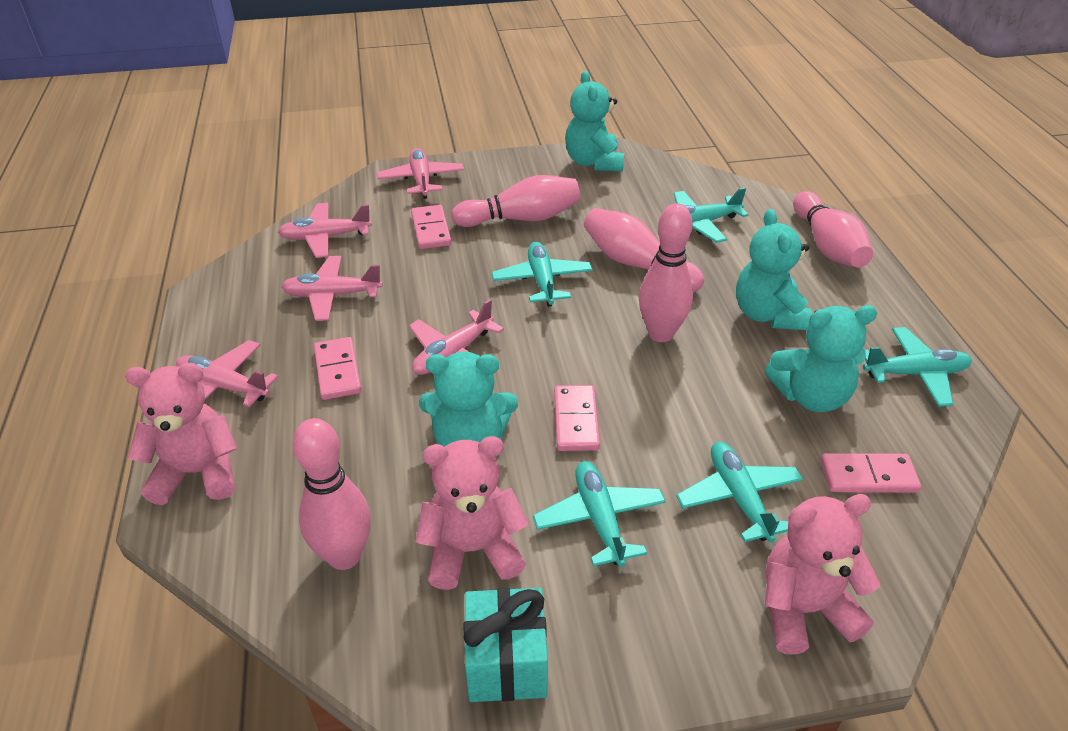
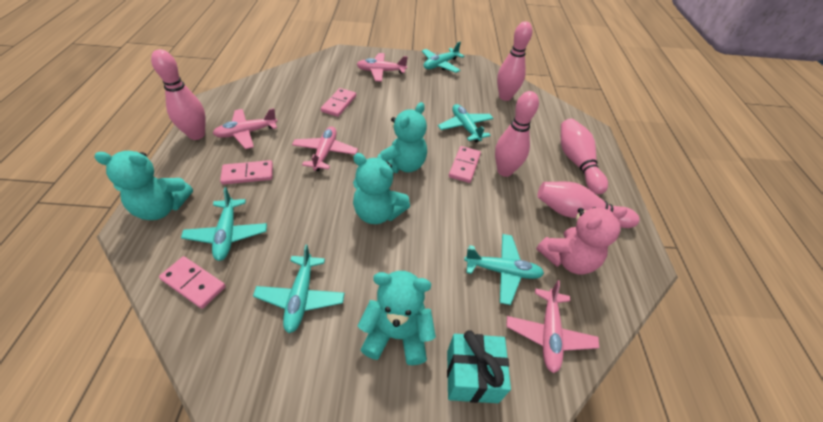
pink plane: 5 -> 4
pink teddy bear: 3 -> 1

